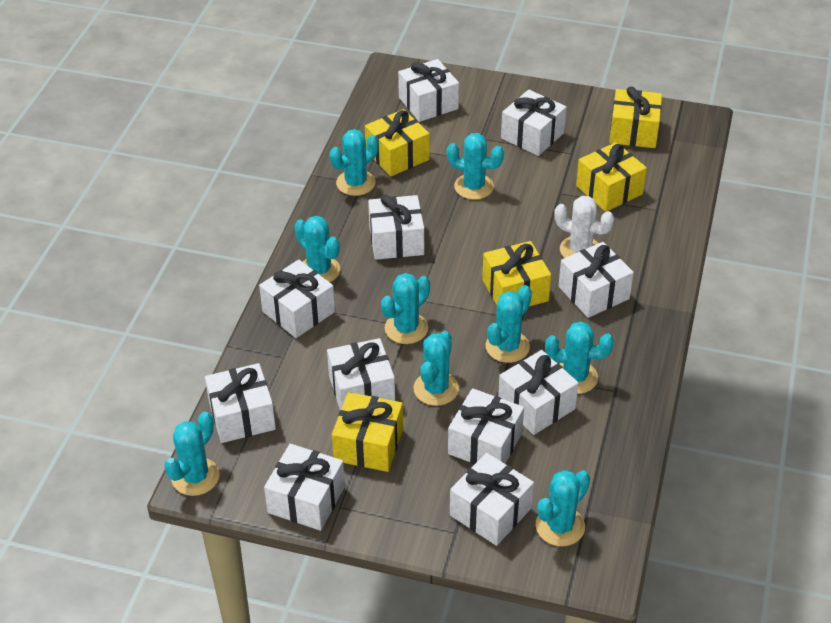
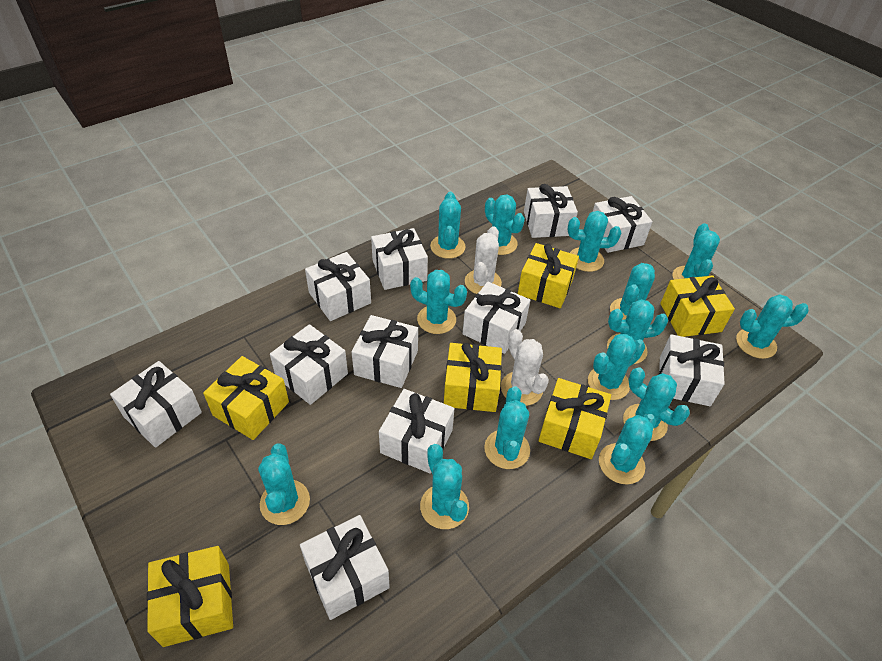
turquoise cactus: 9 -> 14
white cactus: 1 -> 2
yellow gift: 5 -> 6

